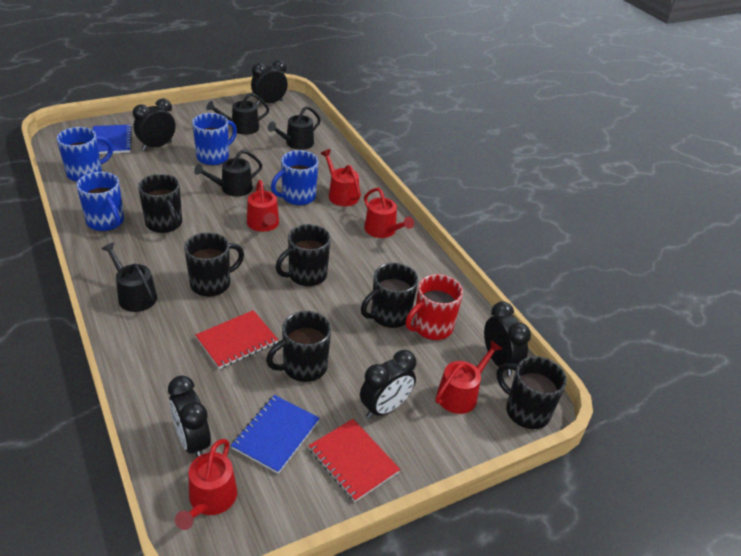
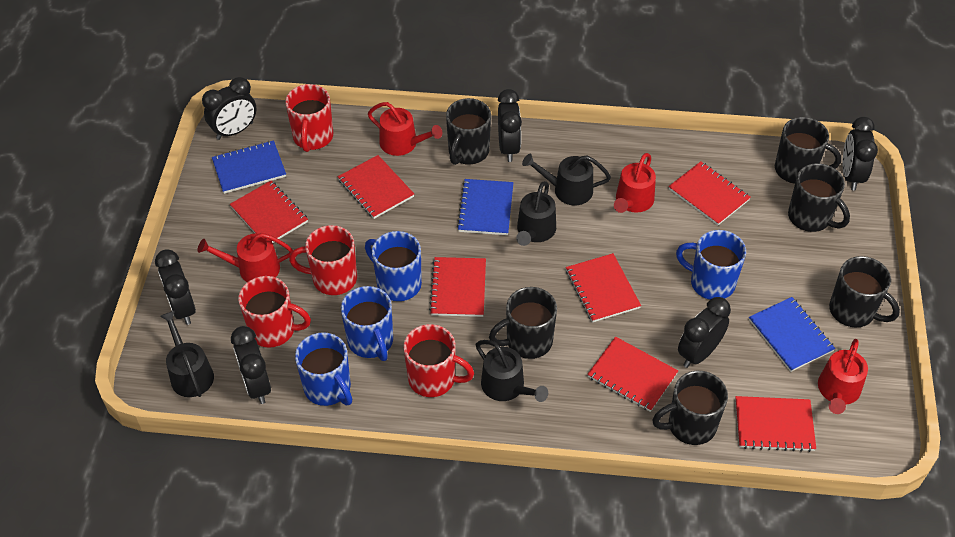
black clock: 5 -> 6
blue notebook: 2 -> 3
red mug: 1 -> 4
red notebook: 2 -> 7
red watering can: 5 -> 4

